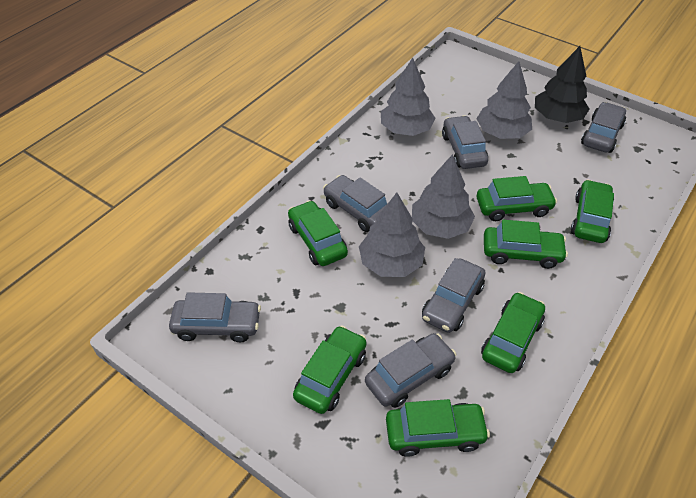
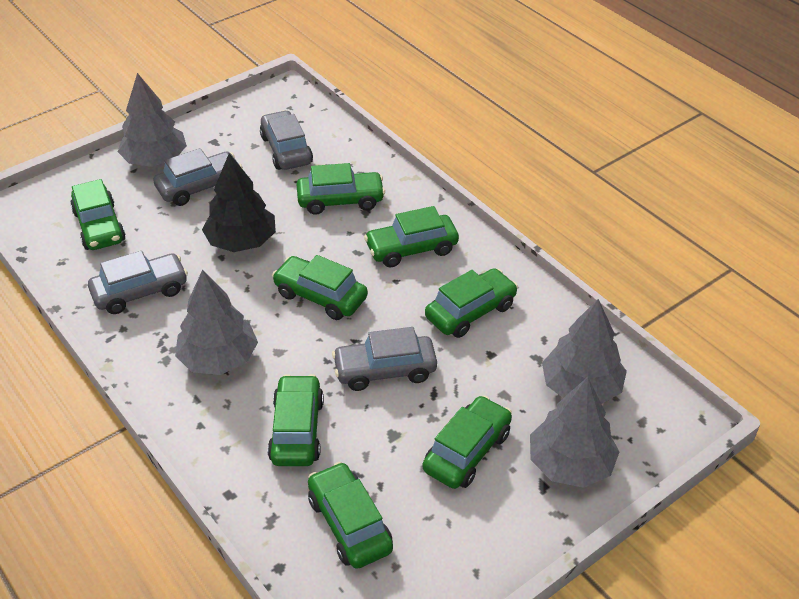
green car: 7 -> 8
grey car: 6 -> 4

